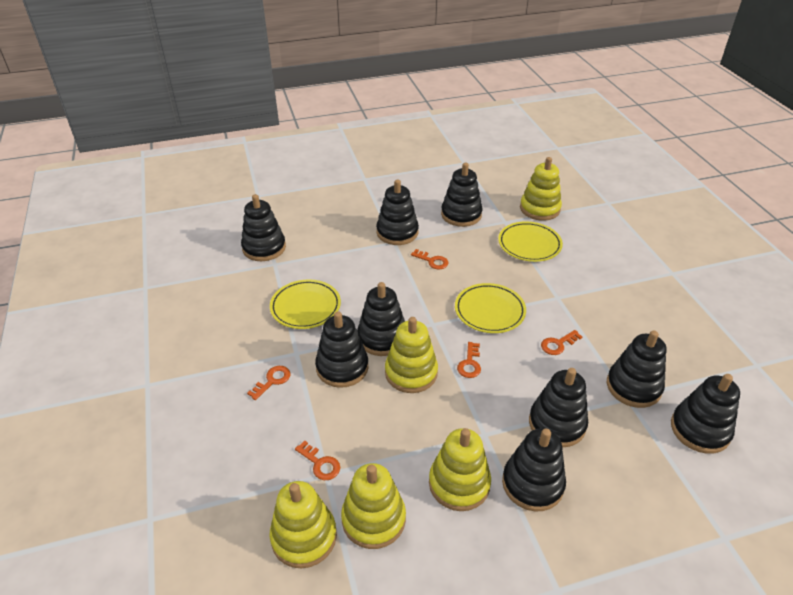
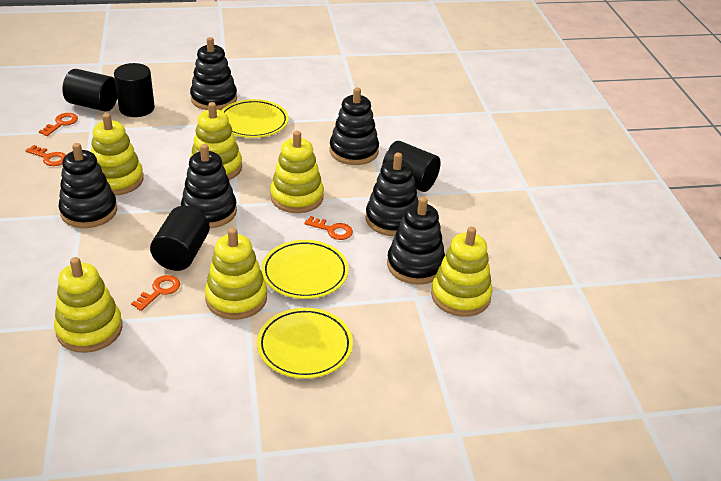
black cylinder: 0 -> 4
black stacking toy: 9 -> 6
orange key: 5 -> 4
yellow stacking toy: 5 -> 6

